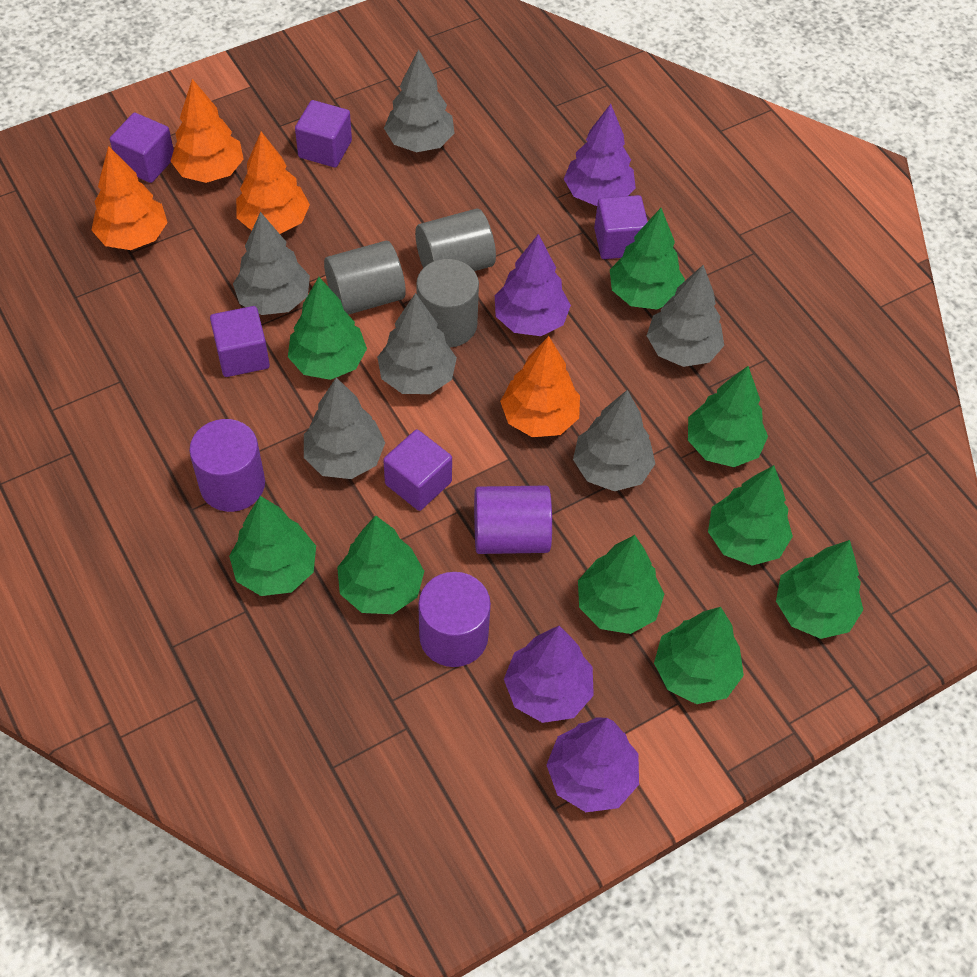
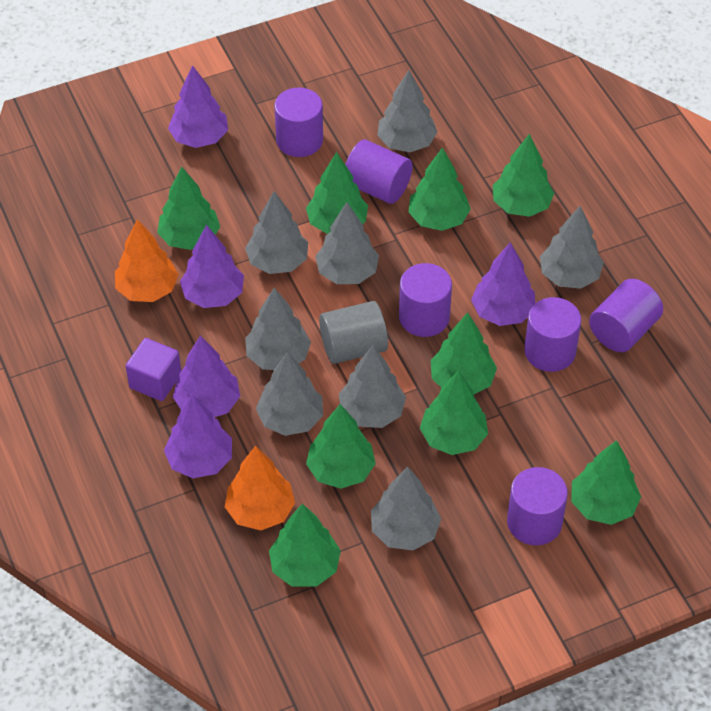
grey cylinder: 3 -> 1
grey tree: 6 -> 8
orange tree: 4 -> 2
purple cube: 5 -> 1
purple cylinder: 3 -> 6
purple tree: 4 -> 5

